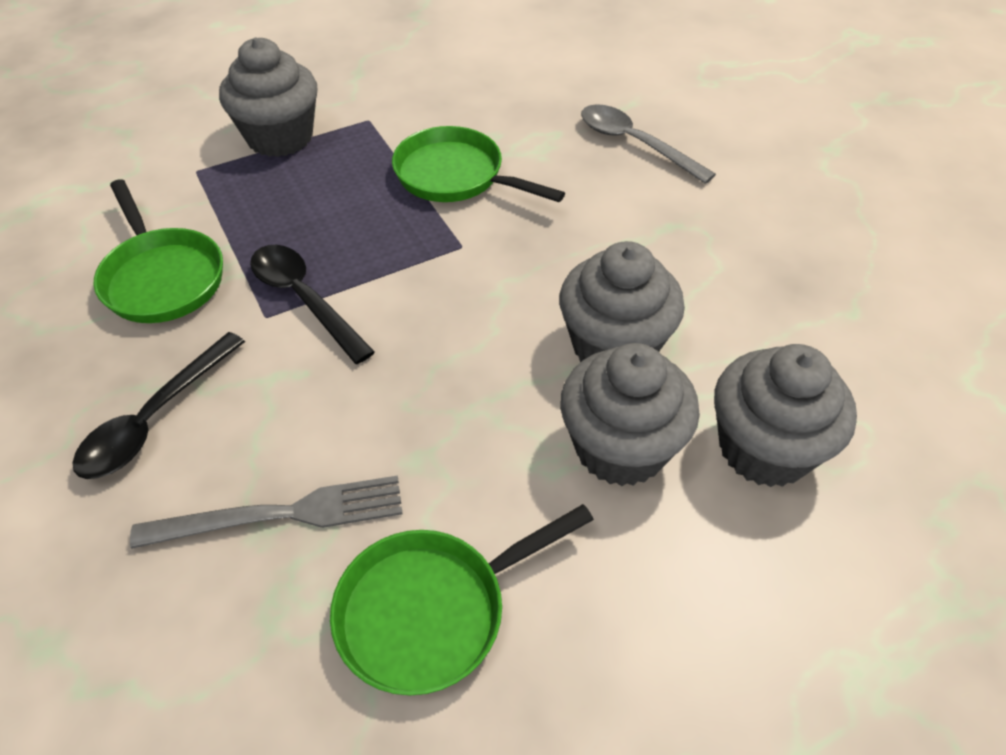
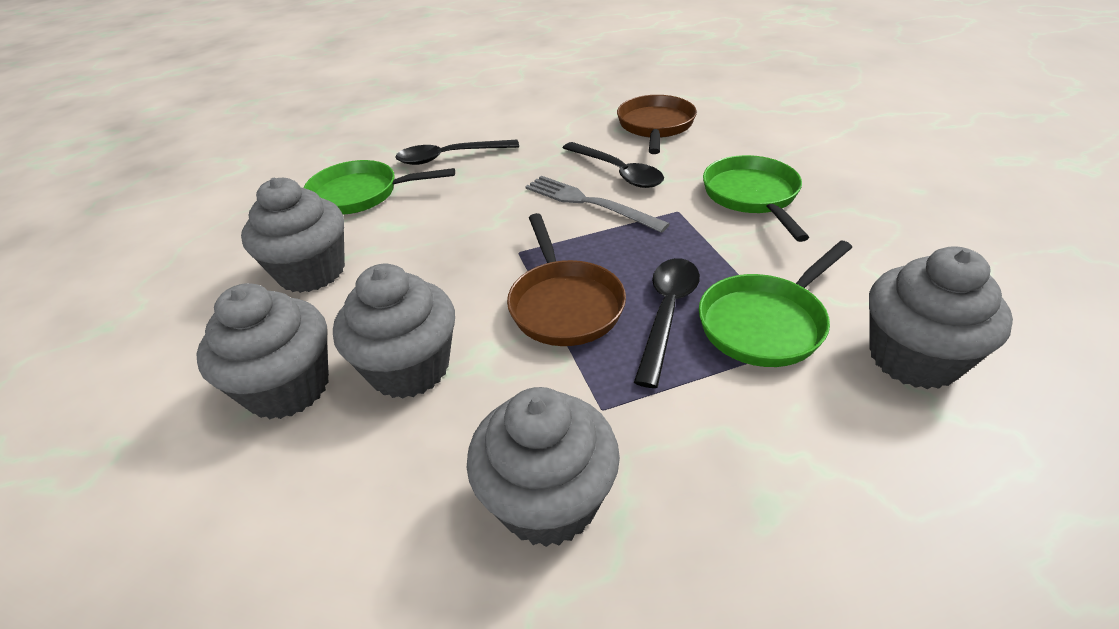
black spoon: 2 -> 3
brown pan: 0 -> 2
grey cupcake: 4 -> 5
grey spoon: 1 -> 0

